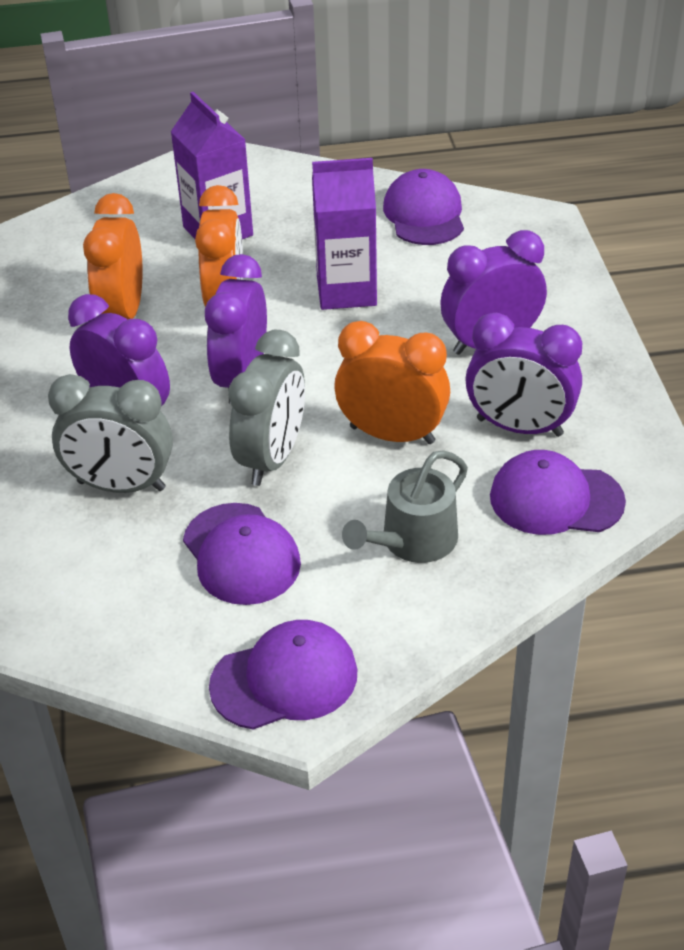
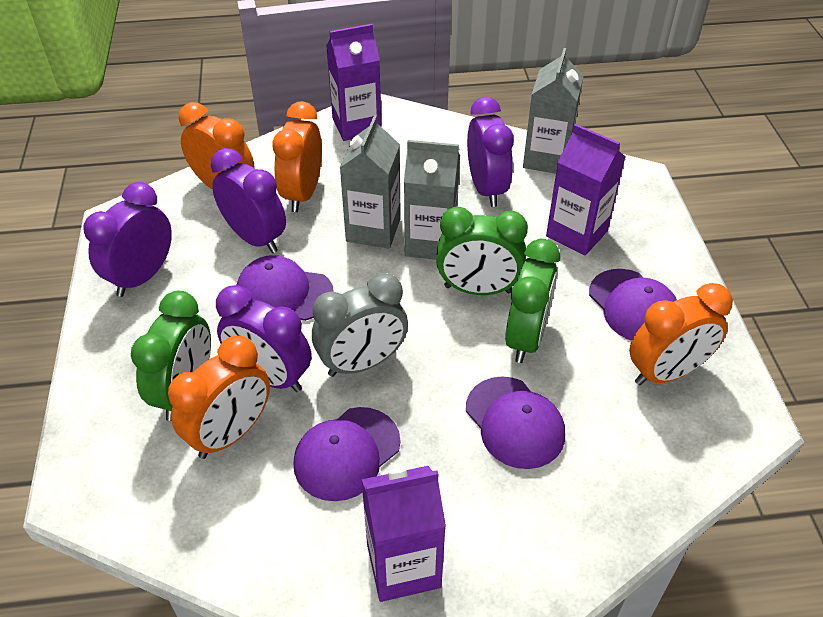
green clock: 0 -> 3
grey carton: 0 -> 3
grey clock: 2 -> 1
grey watering can: 1 -> 0
orange clock: 3 -> 4
purple carton: 2 -> 3

